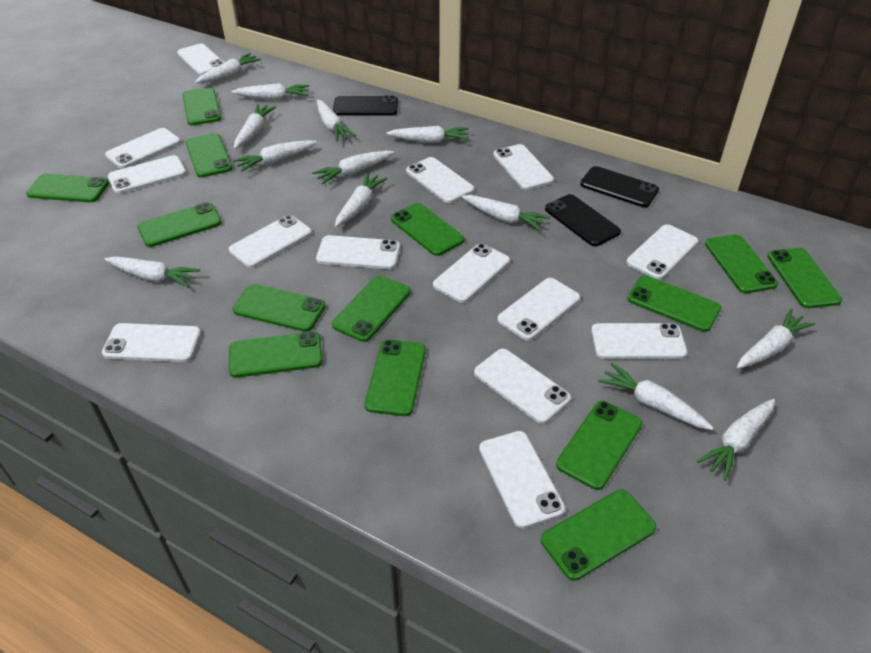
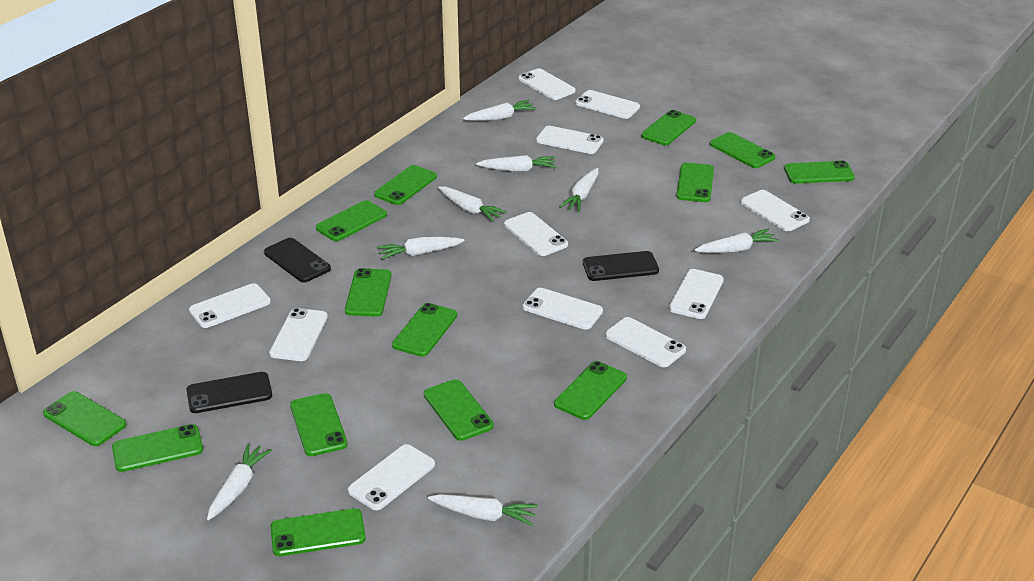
white carrot: 13 -> 8
white phone: 14 -> 11

